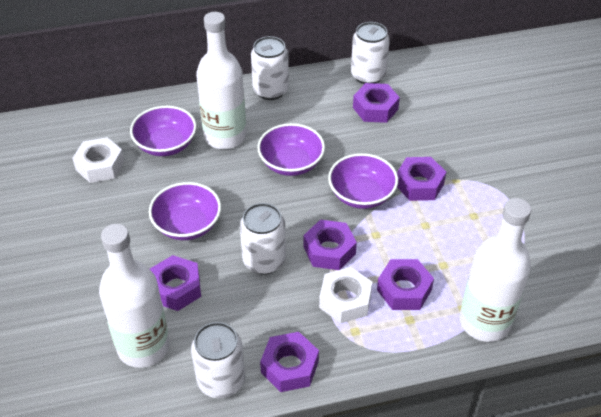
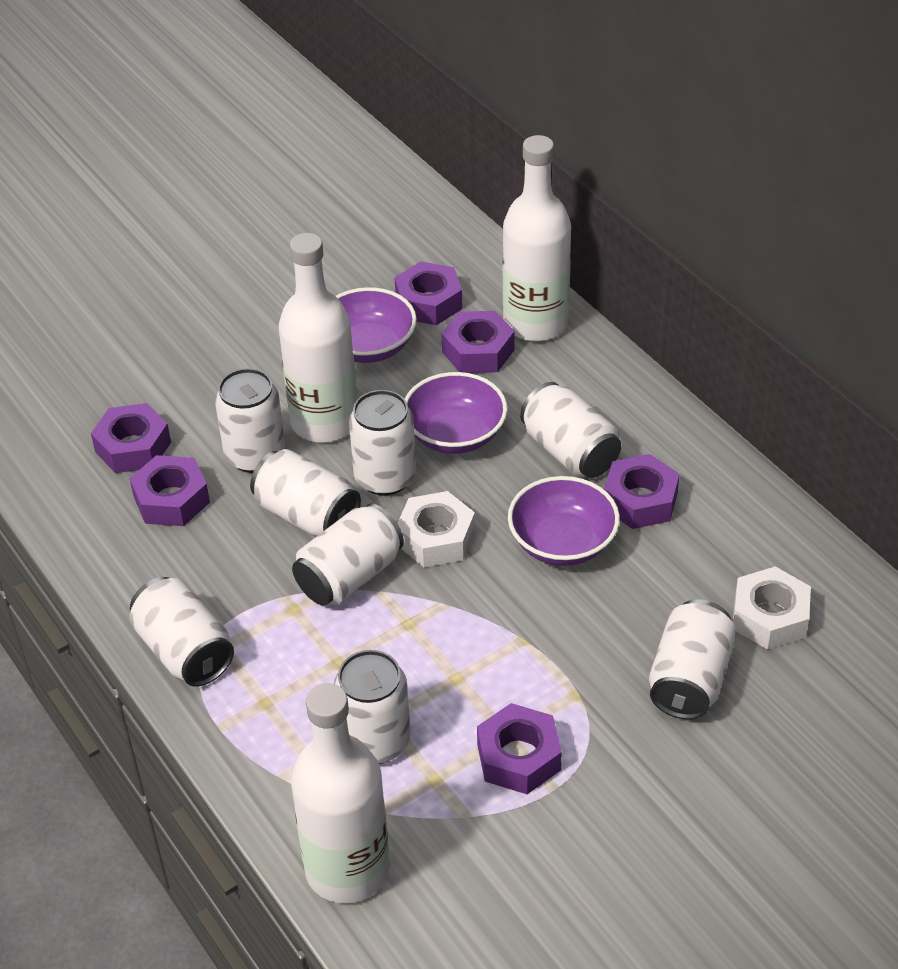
purple bowl: 4 -> 3
white can: 4 -> 8

